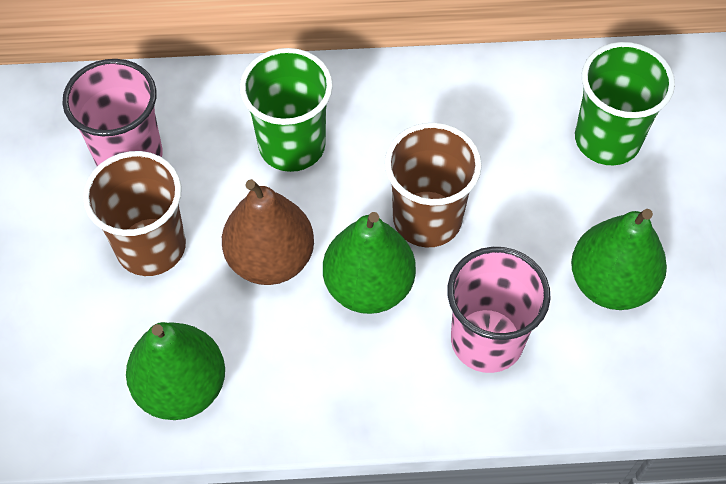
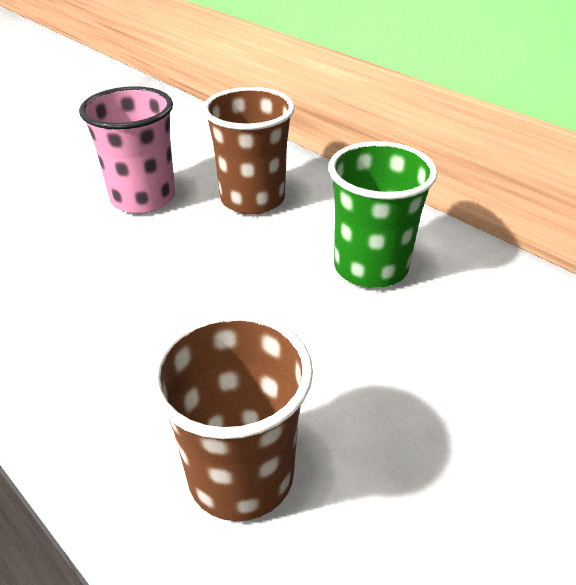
brown pear: 1 -> 0
green cup: 2 -> 1
green pear: 3 -> 0
pink cup: 2 -> 1

